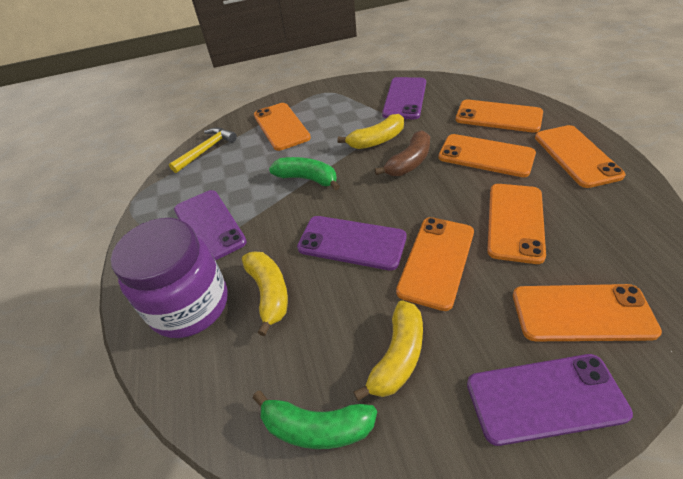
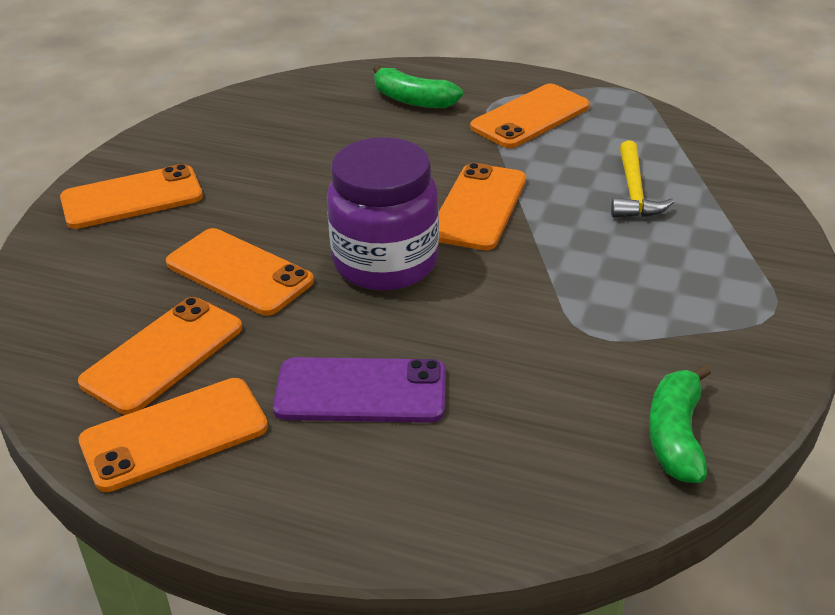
brown banana: 1 -> 0
orange phone: 7 -> 6
purple phone: 4 -> 1
yellow banana: 3 -> 0

